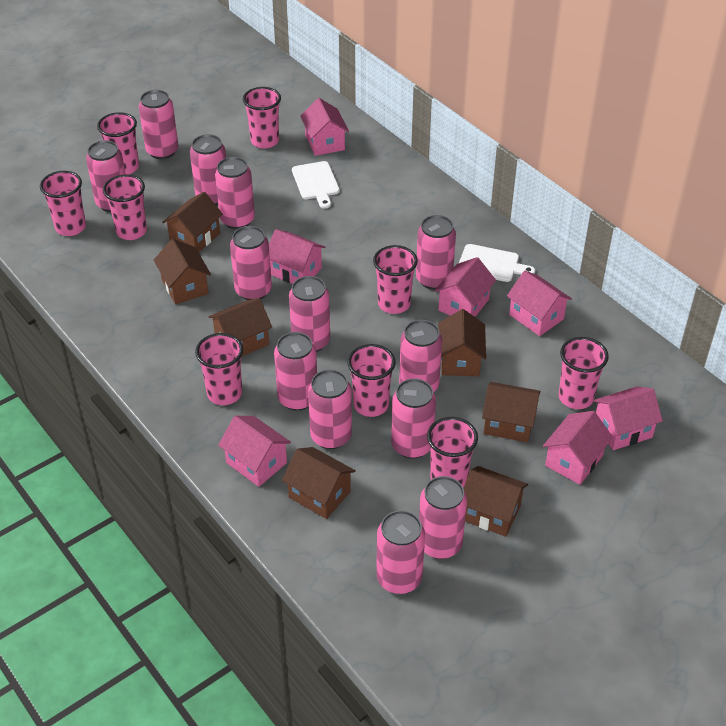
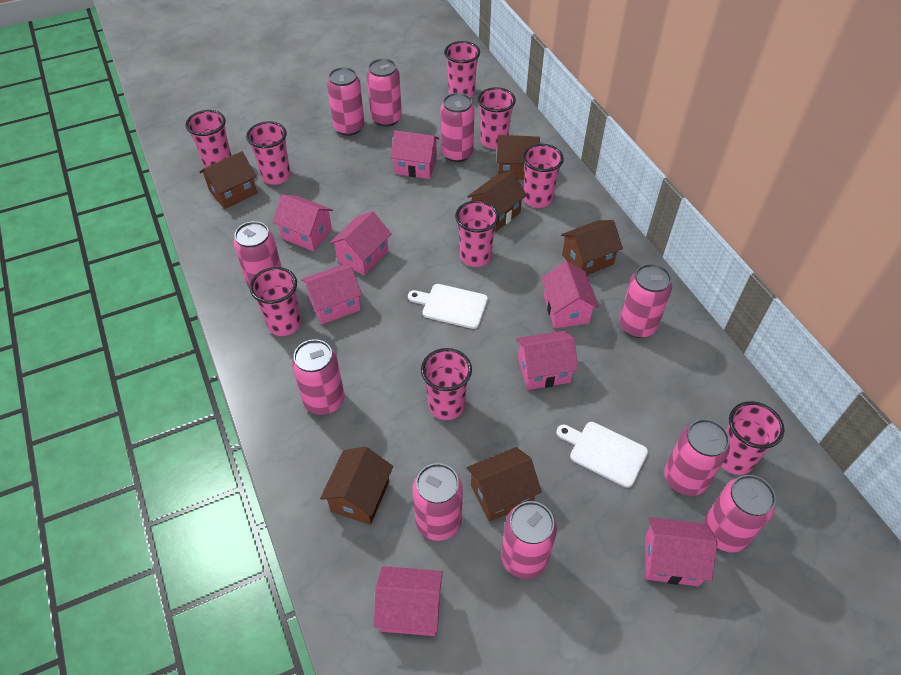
brown house: 7 -> 6
pink can: 13 -> 10
pink house: 7 -> 8

